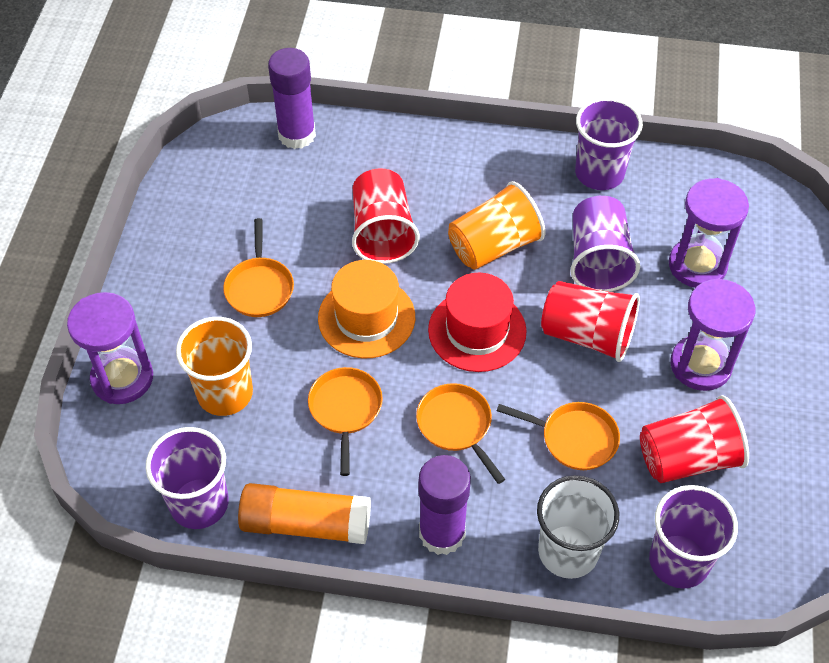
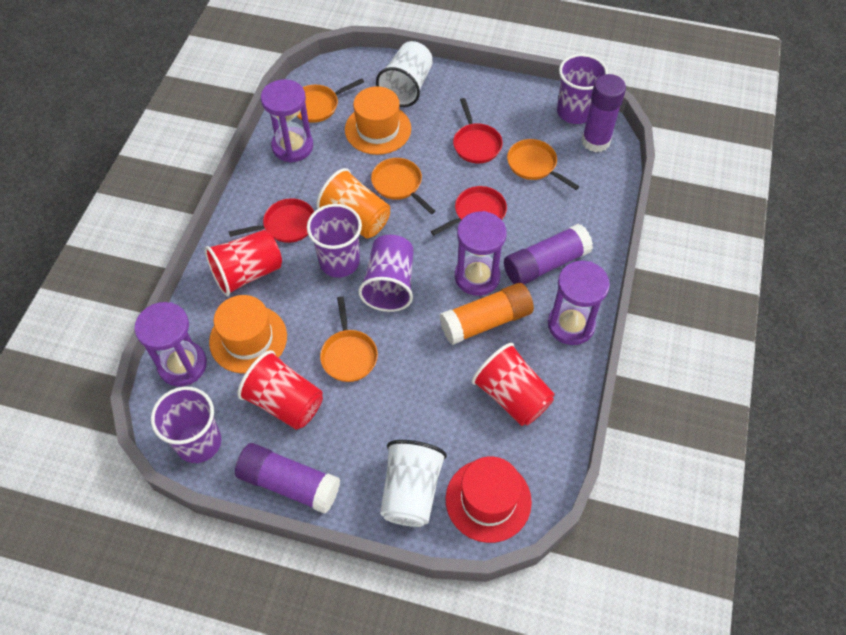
orange cup: 2 -> 1
orange hat: 1 -> 2
purple glue stick: 2 -> 3
purple hourglass: 3 -> 4
red pan: 0 -> 3
white cup: 1 -> 2

